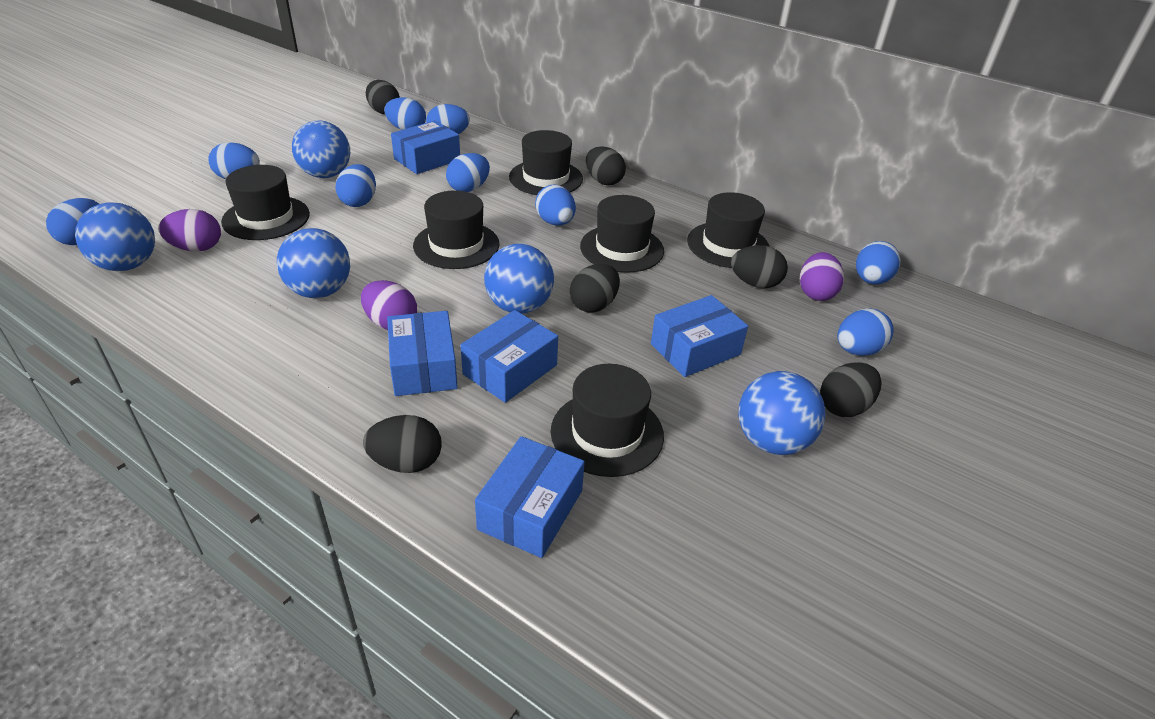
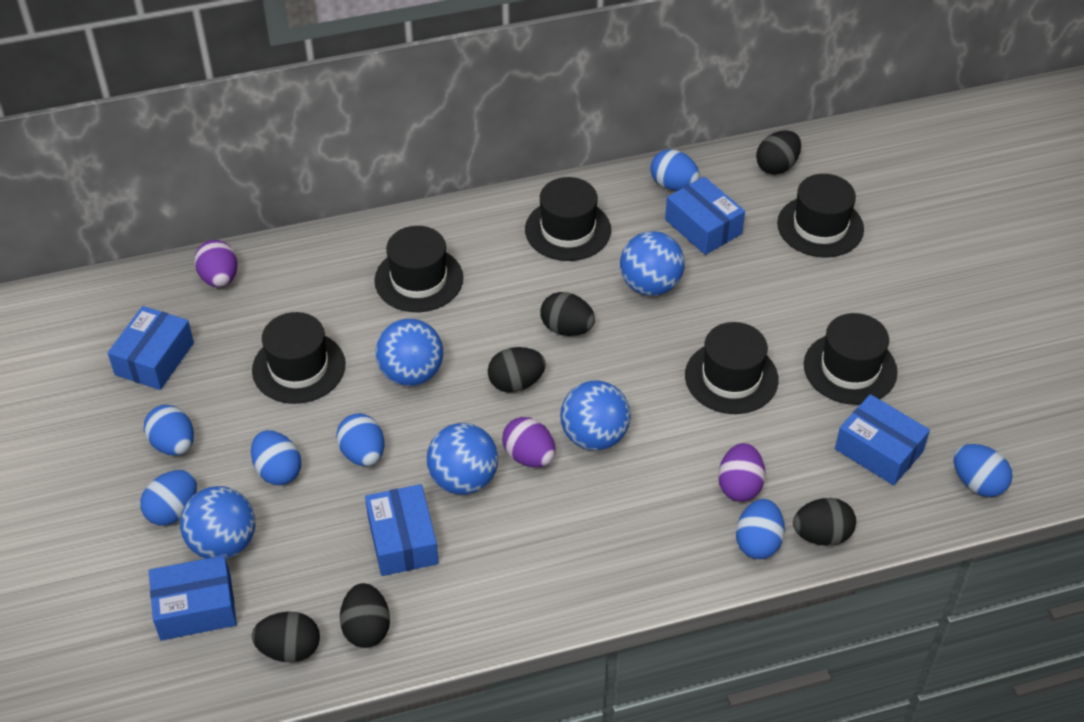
blue egg: 9 -> 7

